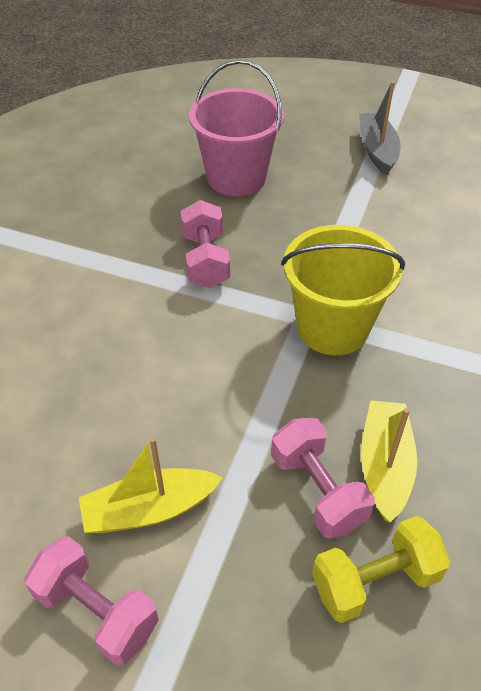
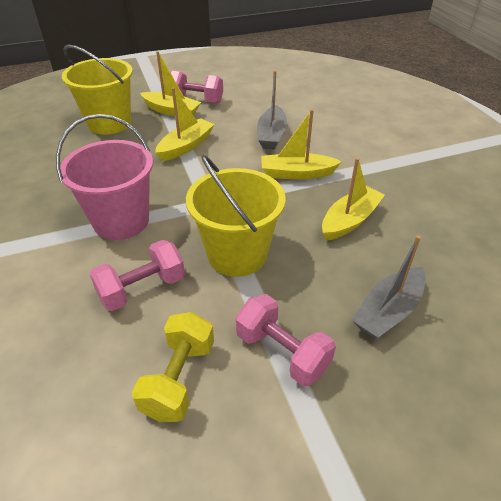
grey boat: 1 -> 2
yellow boat: 2 -> 4
yellow bucket: 1 -> 2

